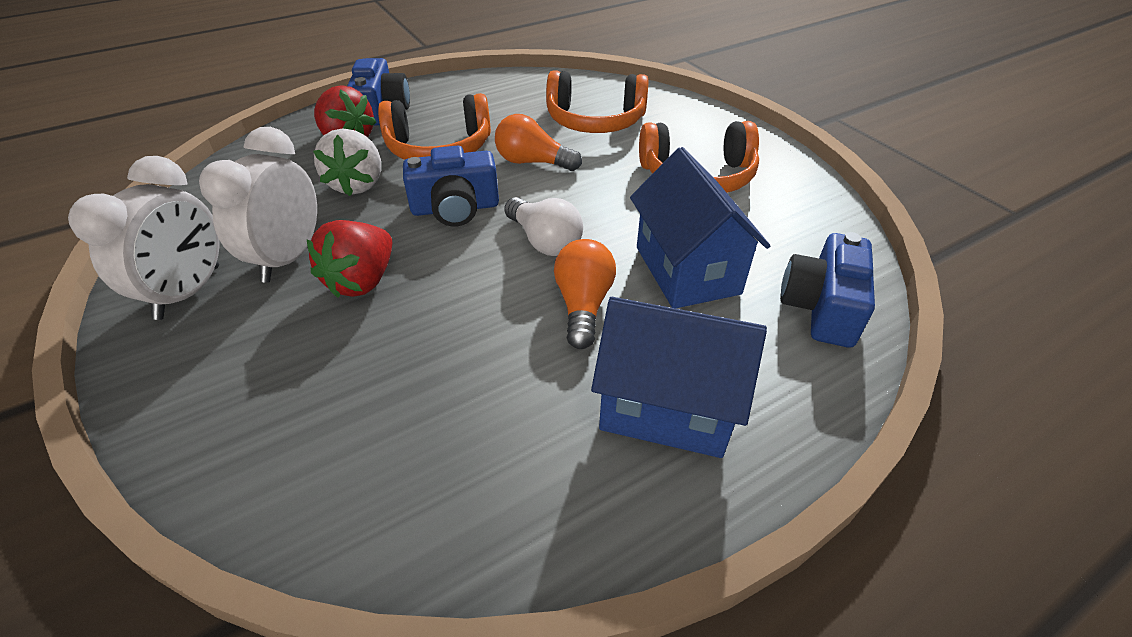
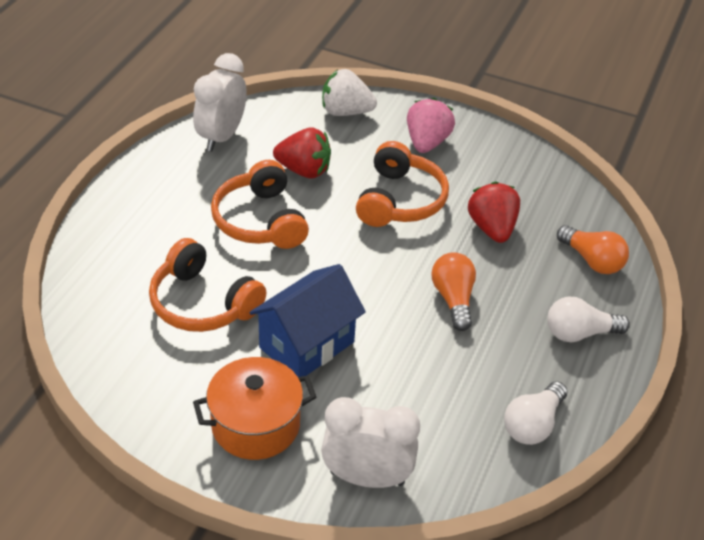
blue camera: 3 -> 0
blue house: 2 -> 1
orange pot: 0 -> 1
pink strawberry: 0 -> 1
white light bulb: 1 -> 2

